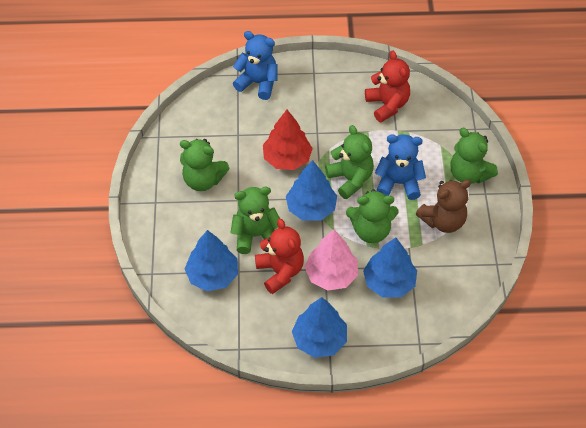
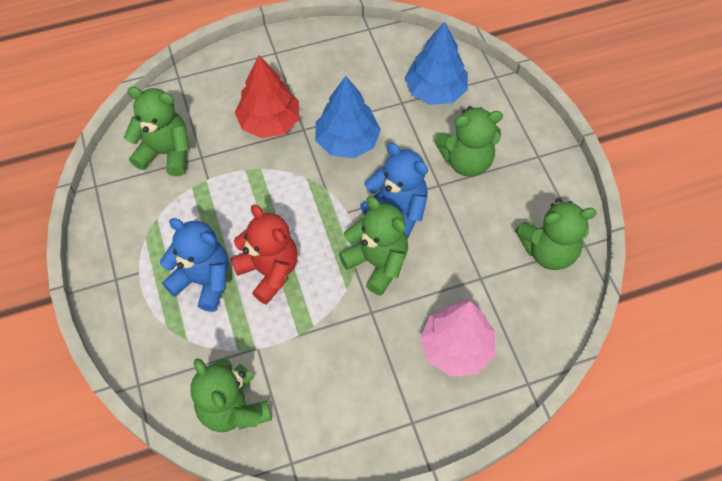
blue tree: 4 -> 2
brown teddy bear: 1 -> 0
red teddy bear: 2 -> 1

